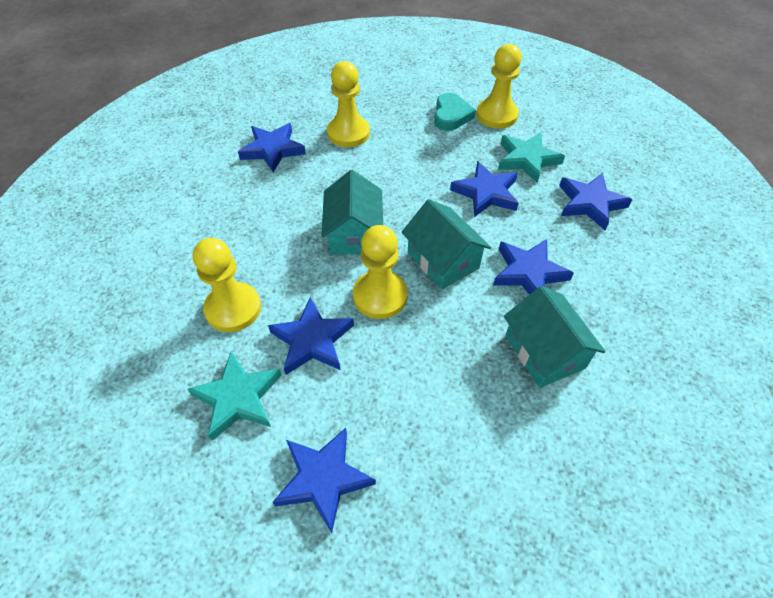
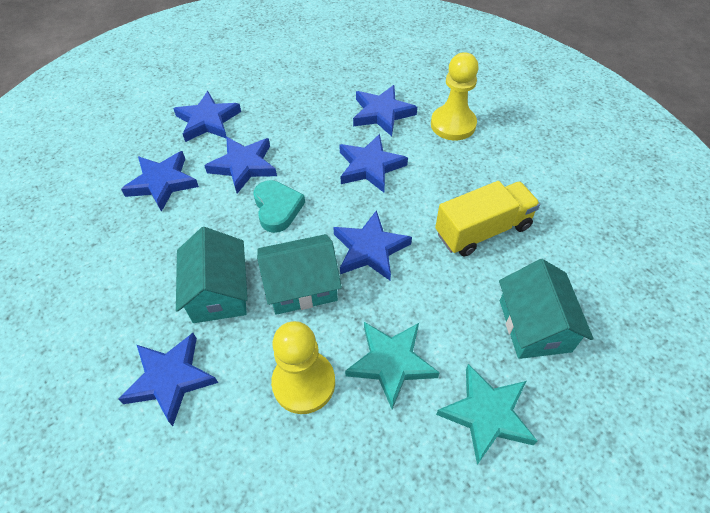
blue star: 6 -> 7
yellow pawn: 4 -> 2
yellow truck: 0 -> 1

